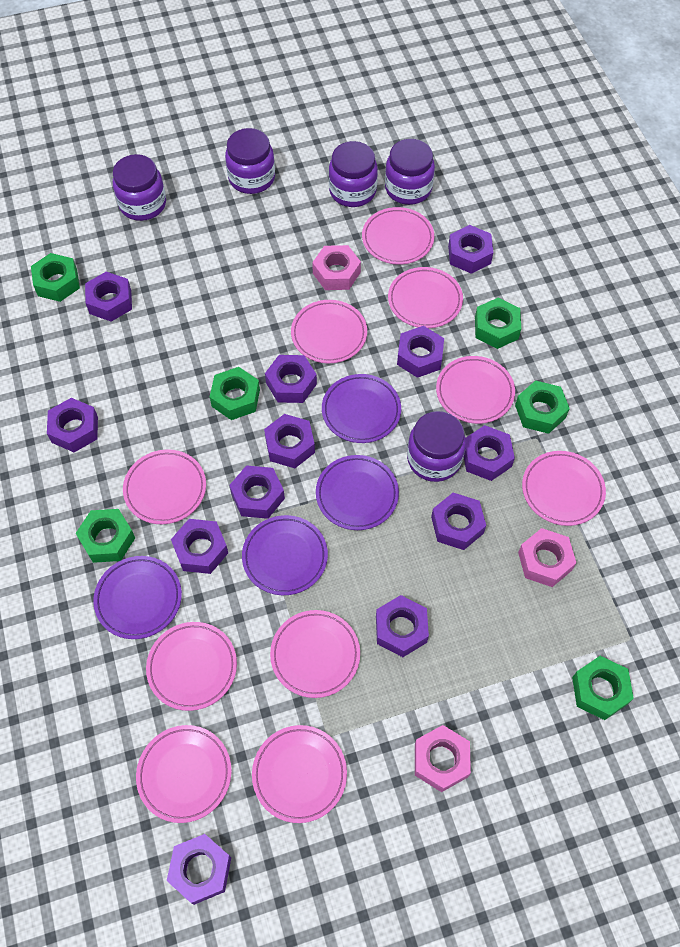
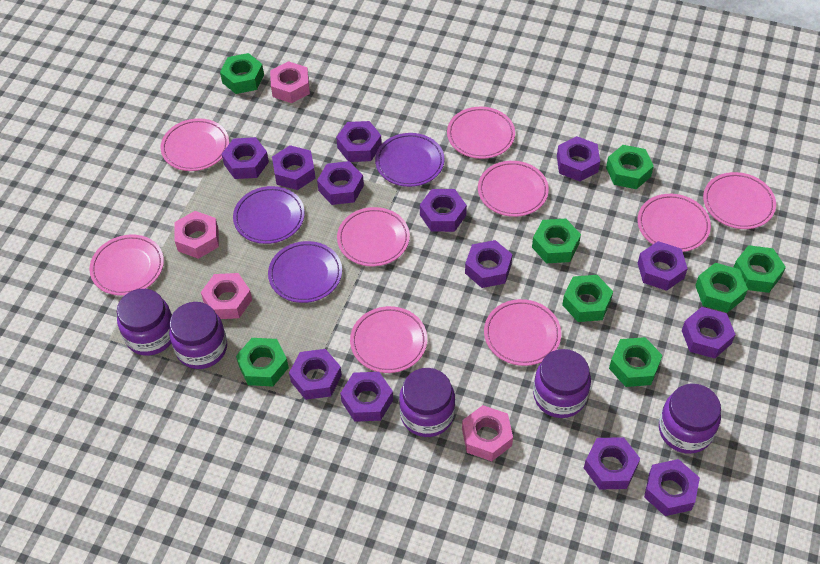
green nut: 6 -> 8
pink nut: 3 -> 4
pink plate: 10 -> 9
purple nut: 12 -> 13
purple plate: 4 -> 3

